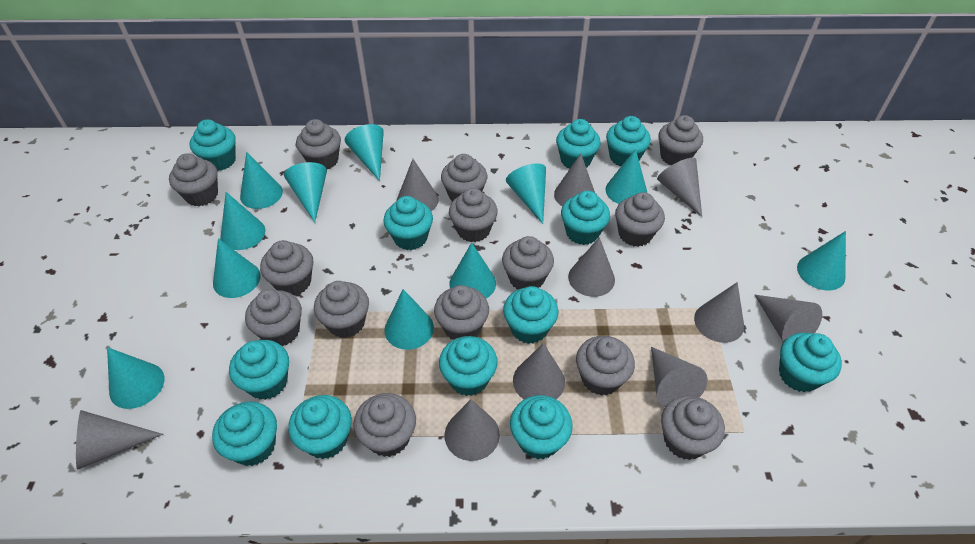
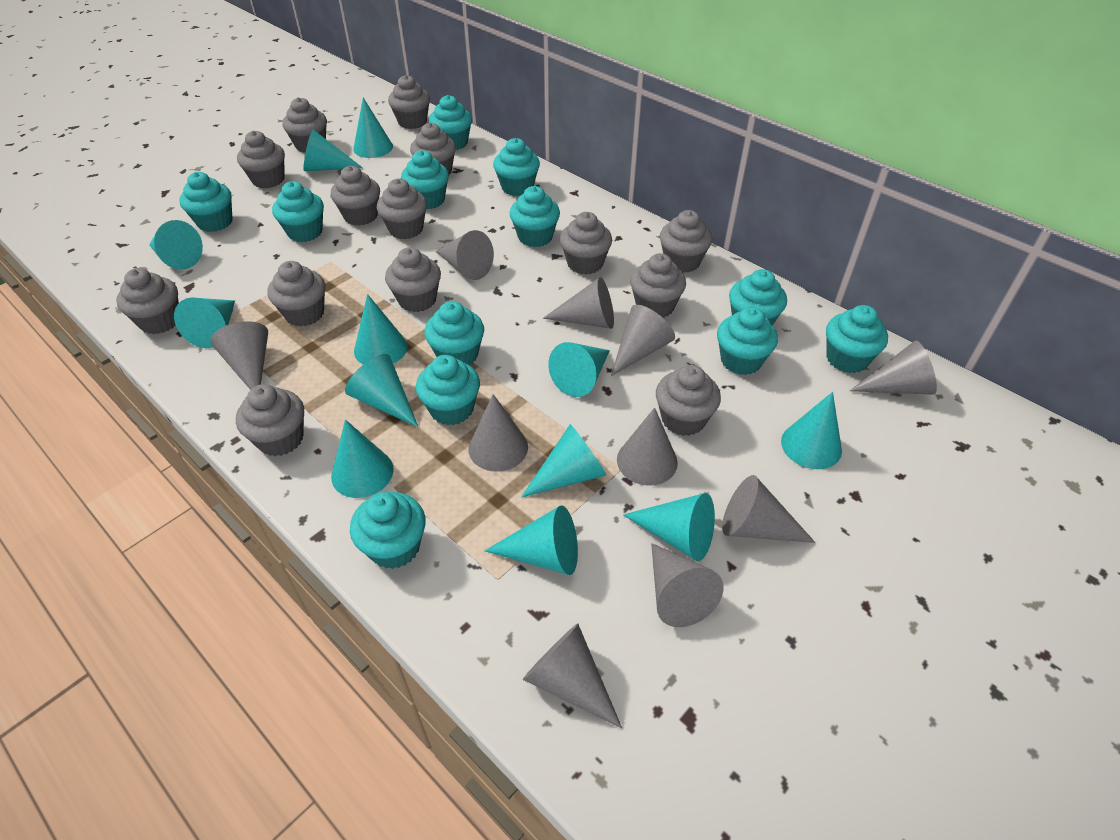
turquoise cone: 11 -> 12

